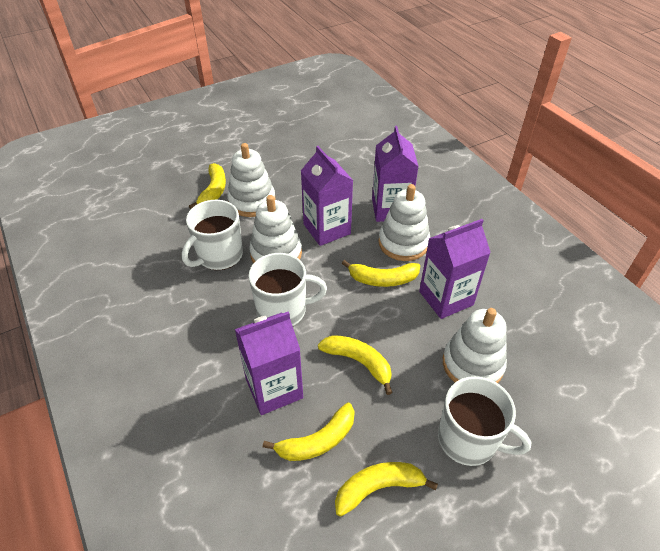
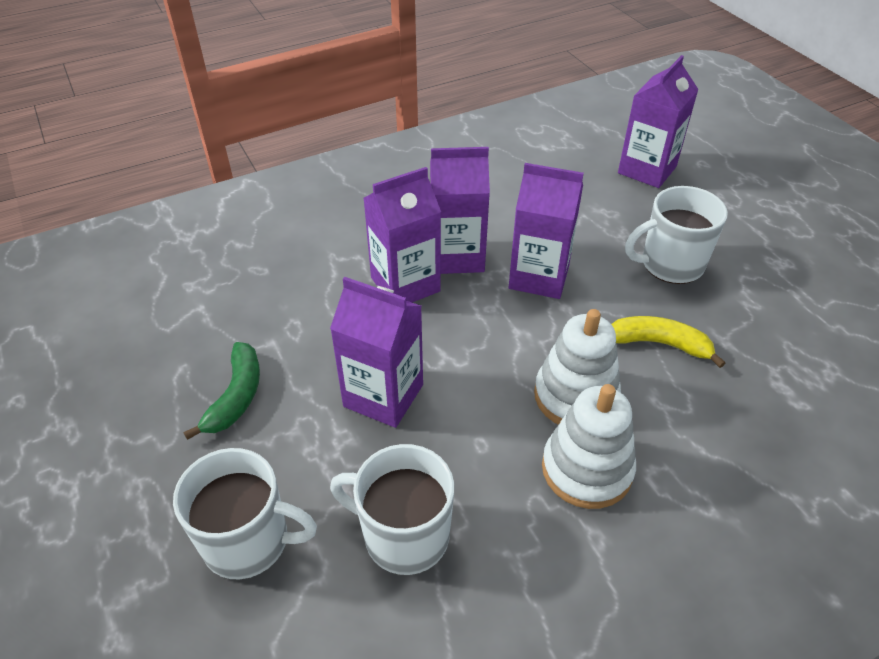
green banana: 0 -> 1
purple carton: 4 -> 5
white stacking toy: 4 -> 2
yellow banana: 5 -> 1

